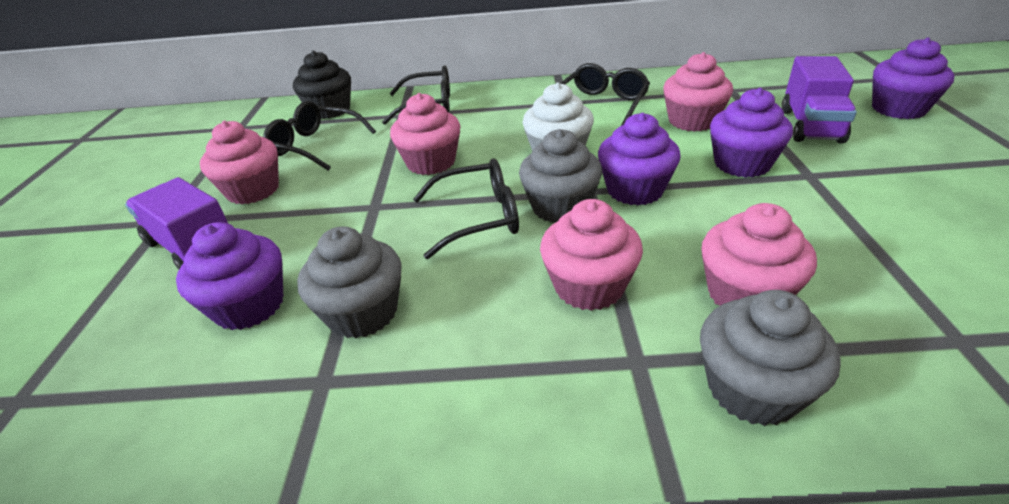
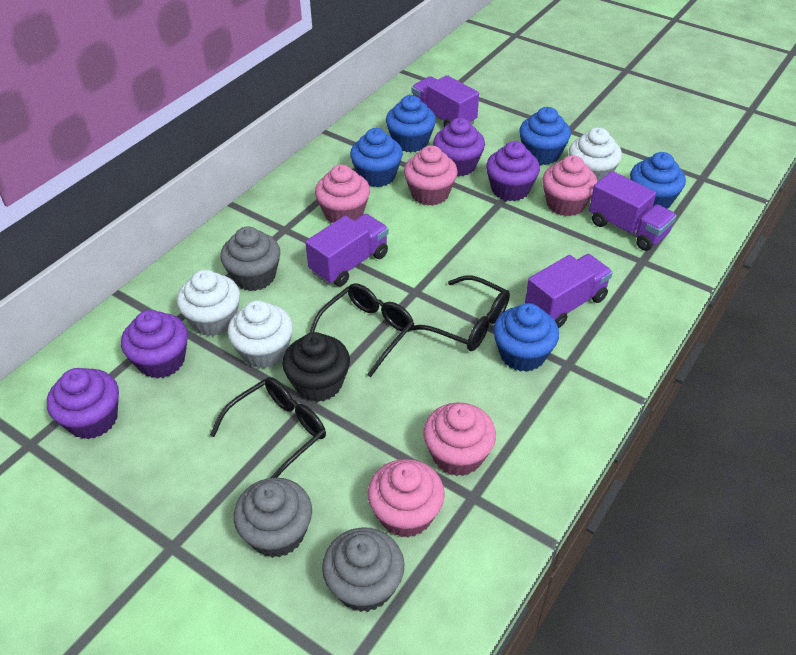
black glasses: 4 -> 3
blue cupcake: 0 -> 5
purple truck: 2 -> 4
white cupcake: 1 -> 3

